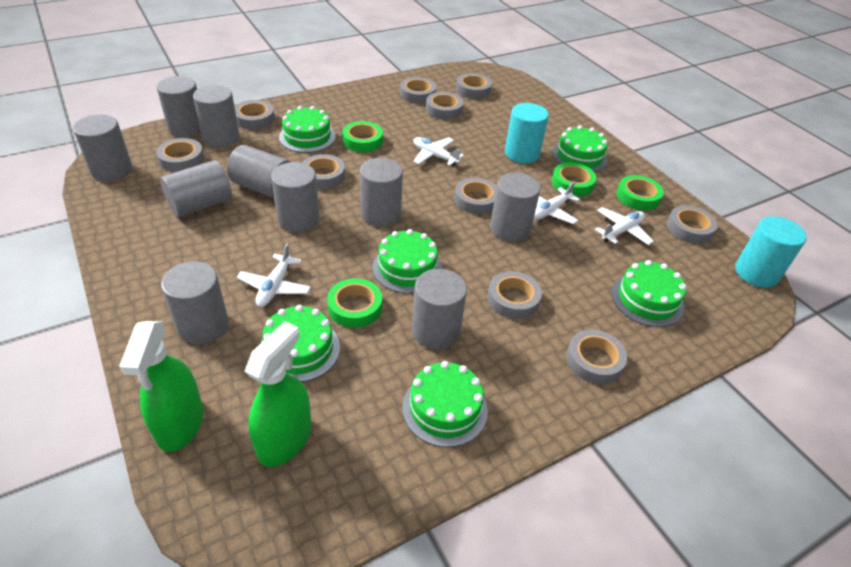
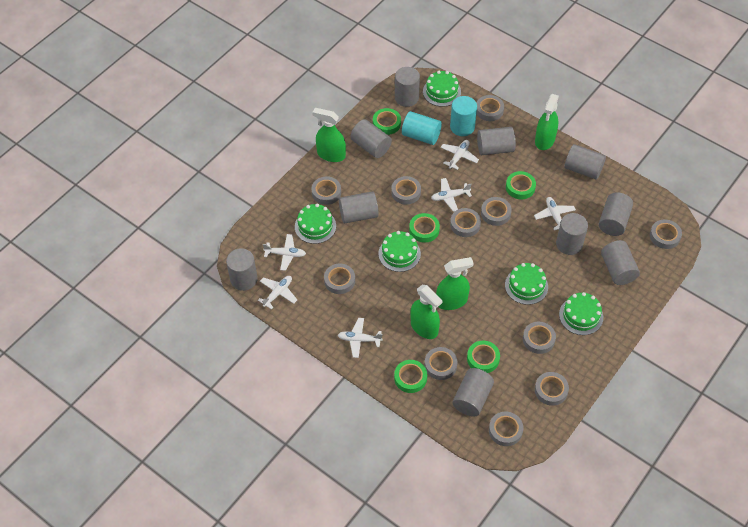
green cake: 6 -> 5
green spray bottle: 2 -> 4
green tape: 4 -> 5
grey tape: 10 -> 11
white plane: 4 -> 6

